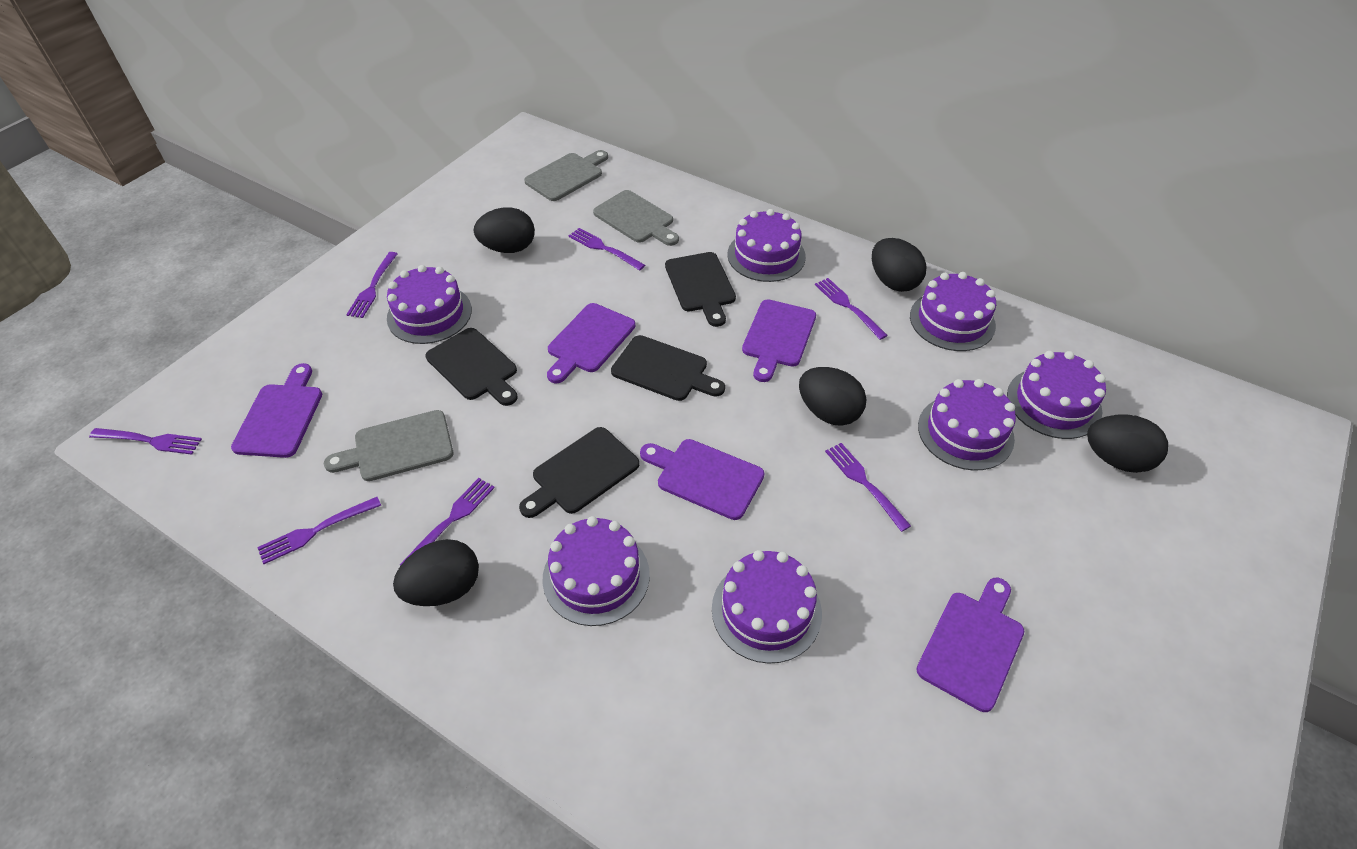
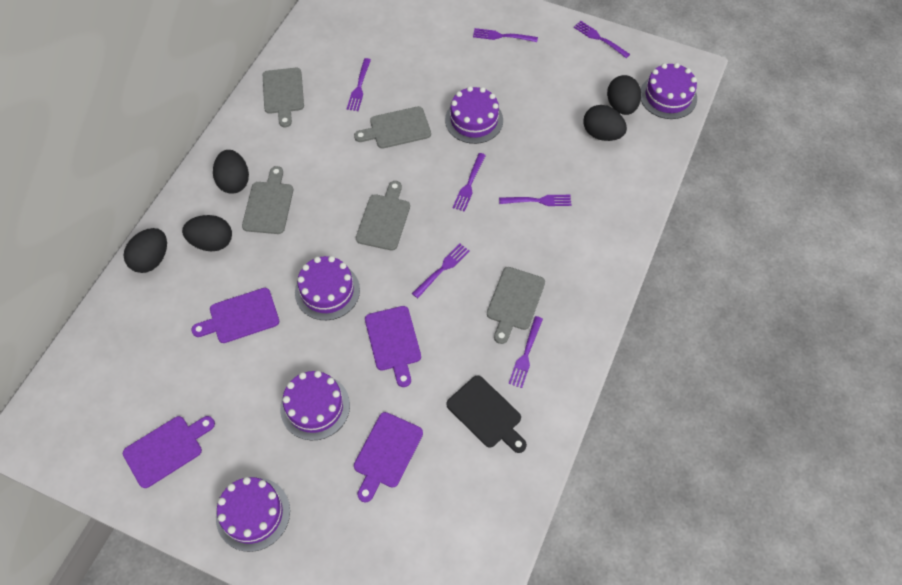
black cutting board: 4 -> 1
grey cutting board: 3 -> 5
purple cake: 7 -> 5
purple cutting board: 5 -> 4

